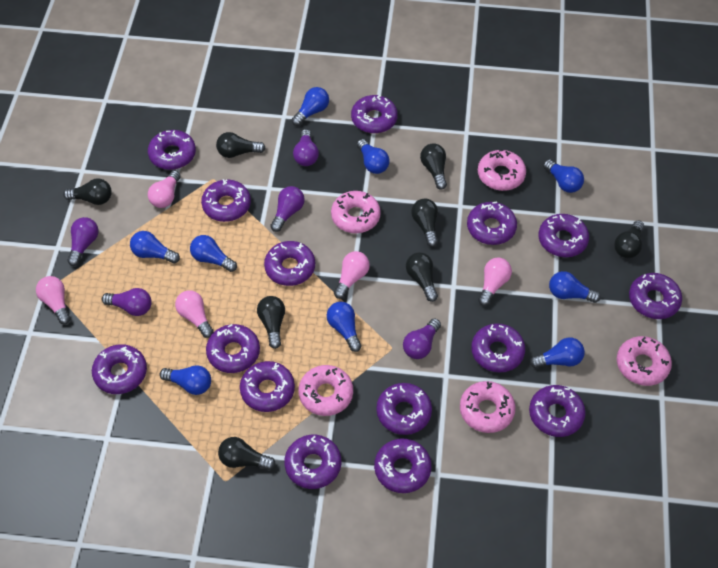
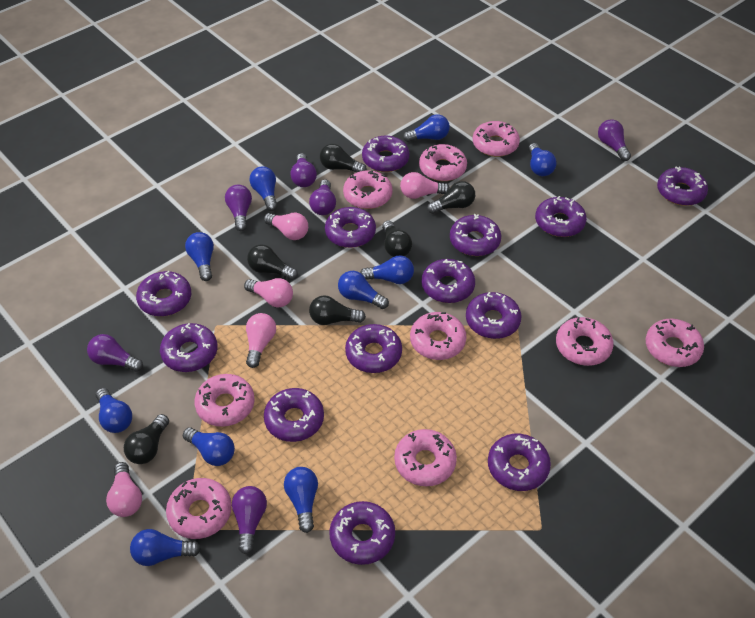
black light bulb: 8 -> 6
blue light bulb: 9 -> 10
pink donut: 5 -> 9
purple donut: 15 -> 13
purple light bulb: 5 -> 6

